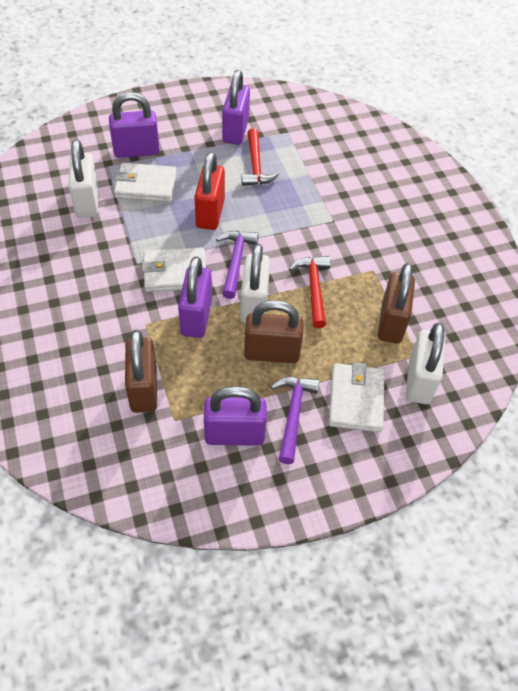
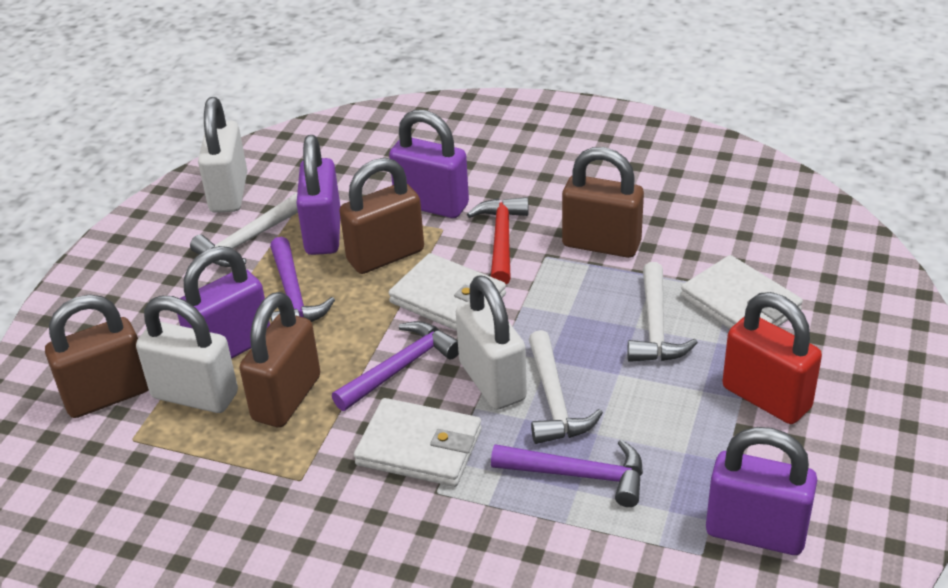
brown padlock: 3 -> 4
purple hammer: 2 -> 3
red hammer: 2 -> 1
white hammer: 0 -> 3

